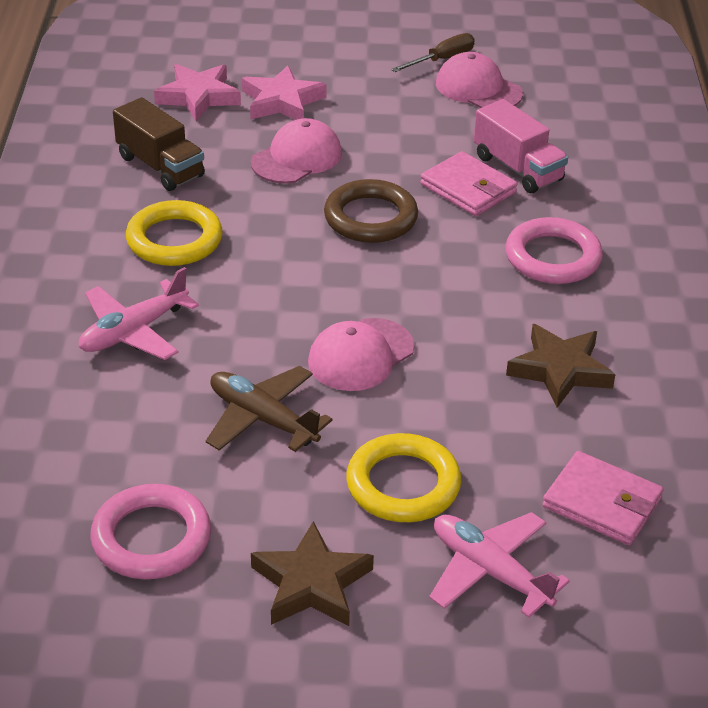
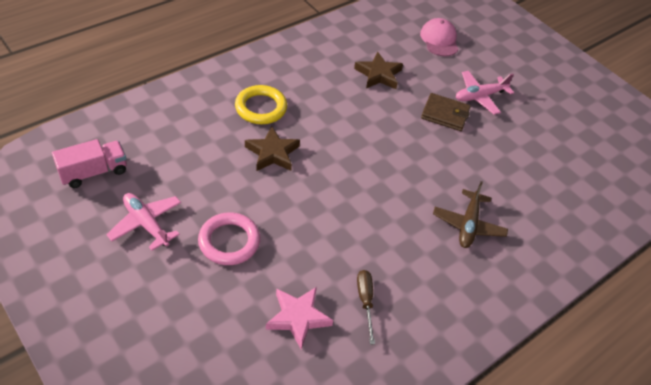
brown ring: 1 -> 0
brown truck: 1 -> 0
brown wallet: 0 -> 1
pink cap: 3 -> 1
pink ring: 2 -> 1
pink star: 2 -> 1
pink wallet: 2 -> 0
yellow ring: 2 -> 1

